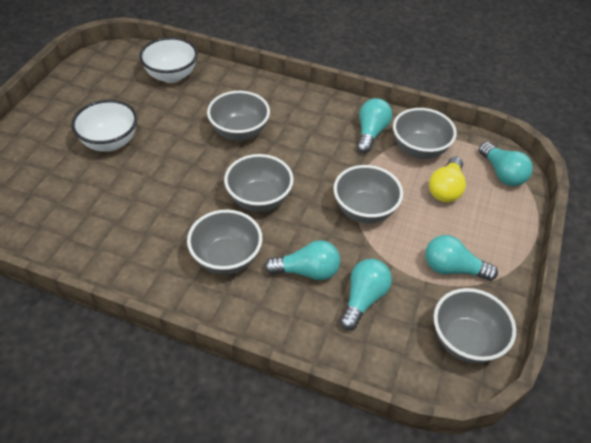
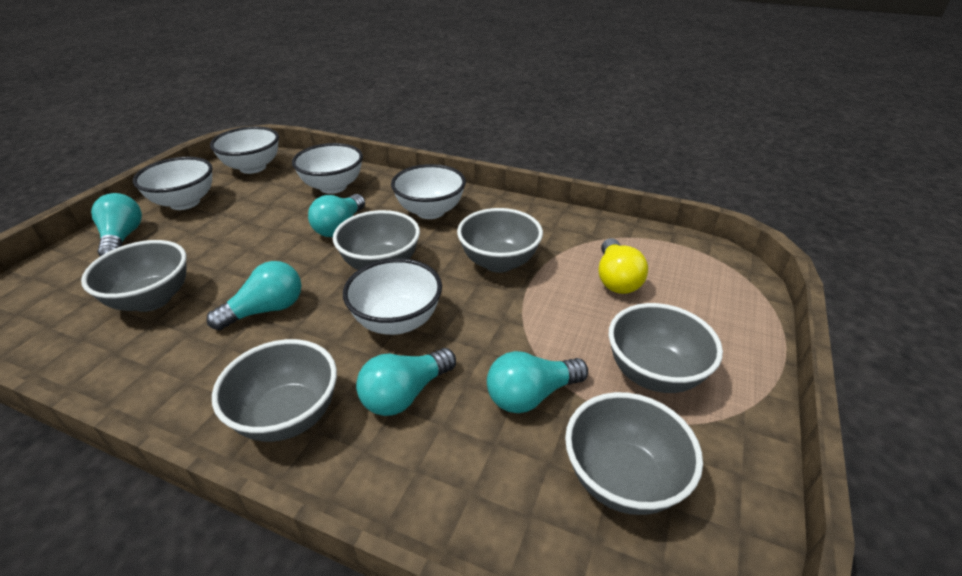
white bowl: 2 -> 5

